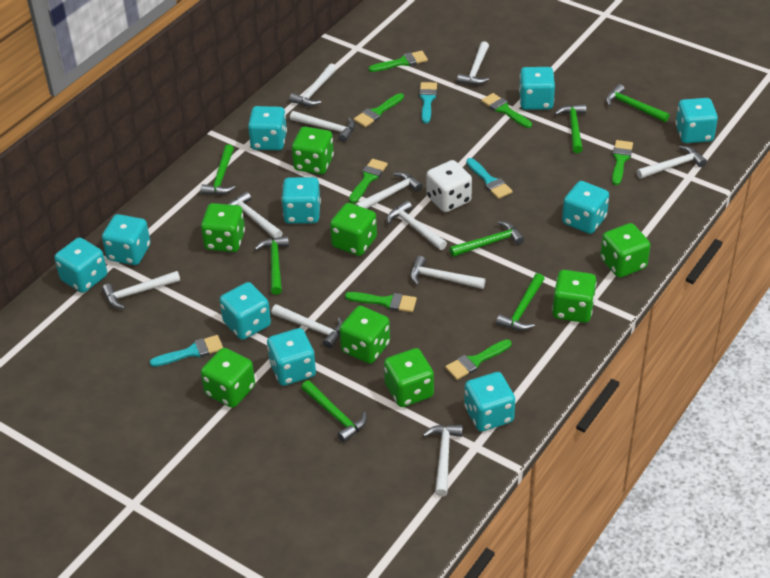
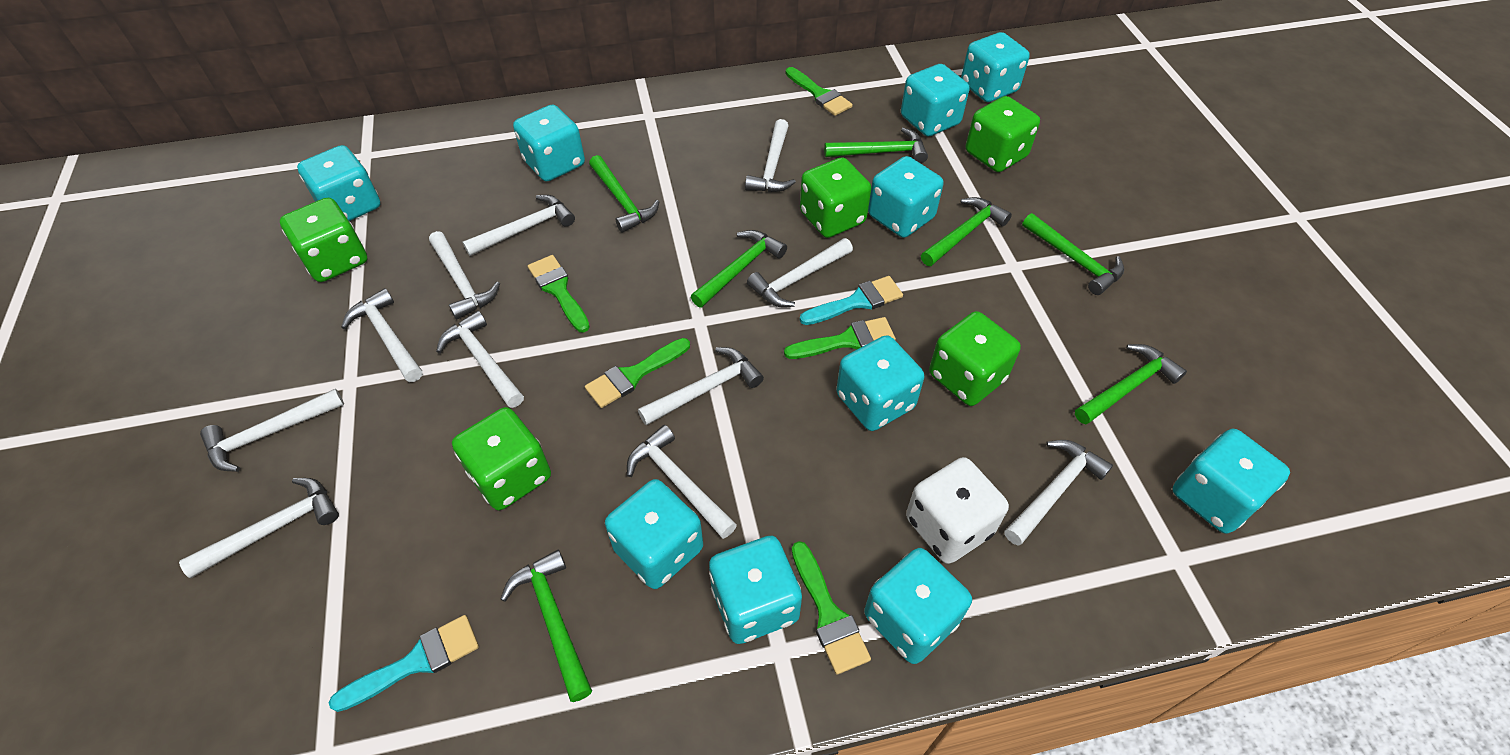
green brush: 7 -> 5
green dice: 8 -> 5
turquoise brush: 3 -> 2

